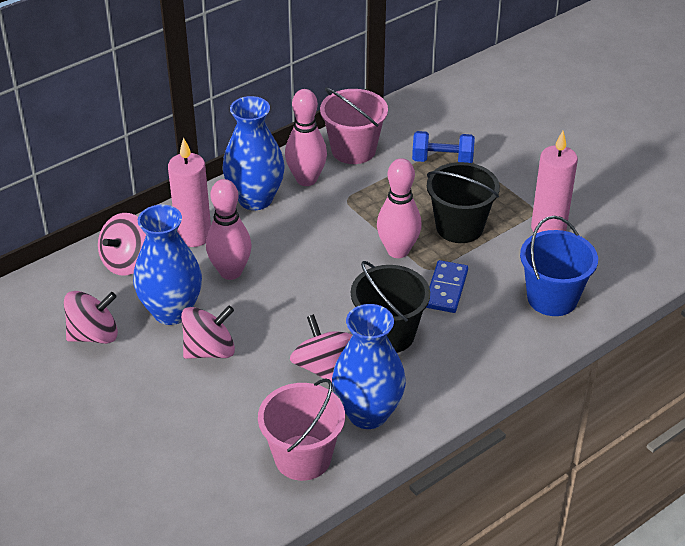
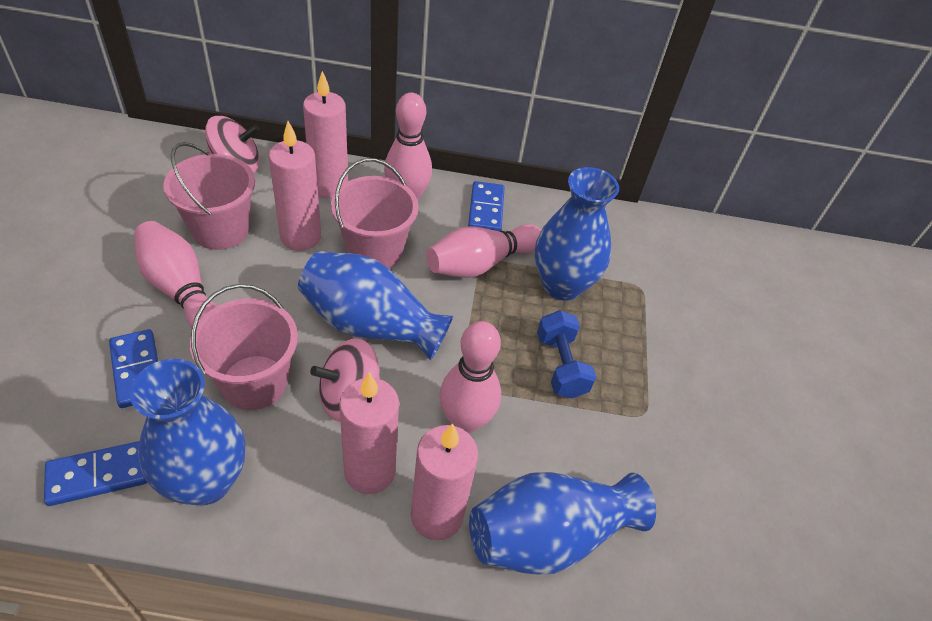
black bucket: 2 -> 0
blue bucket: 1 -> 0
blue domino: 1 -> 3
blue vase: 3 -> 4
pink bowling pin: 3 -> 4
pink bucket: 2 -> 3
pink candle: 2 -> 4
pink spinning top: 4 -> 2

